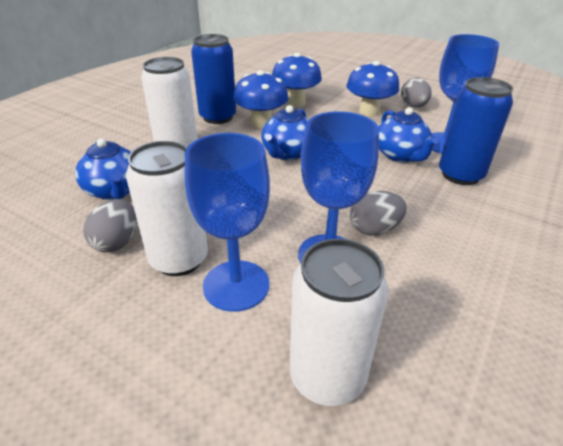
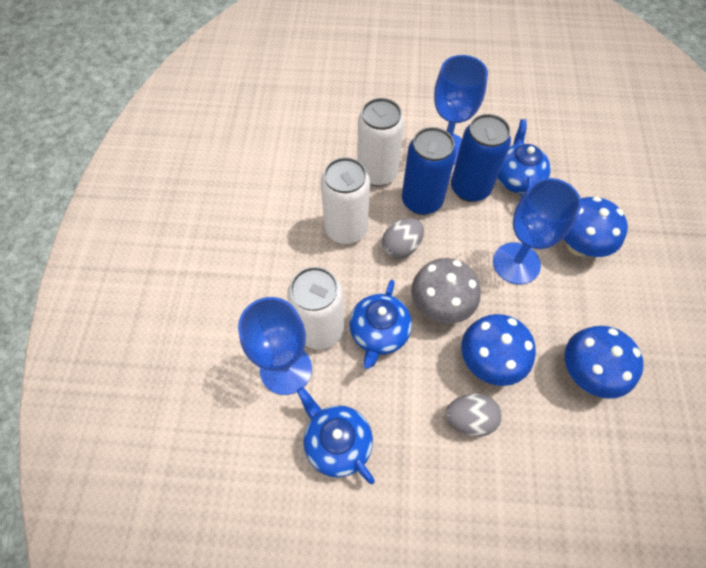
grey egg: 3 -> 2
grey mushroom: 0 -> 1

